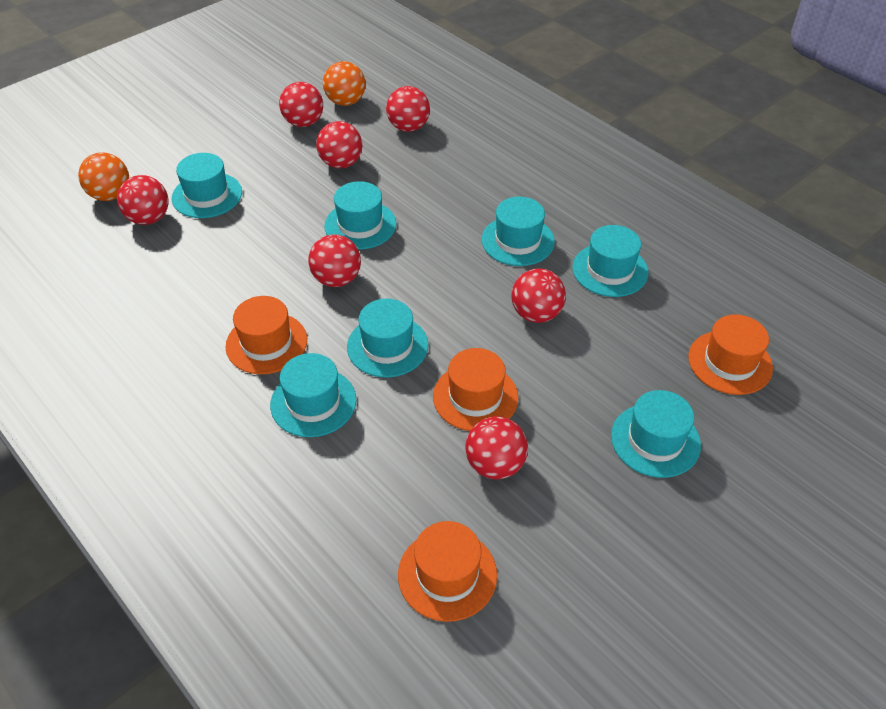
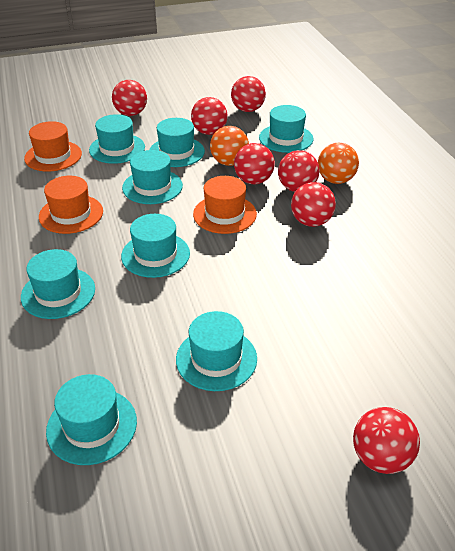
orange hat: 4 -> 3
turquoise hat: 7 -> 8

